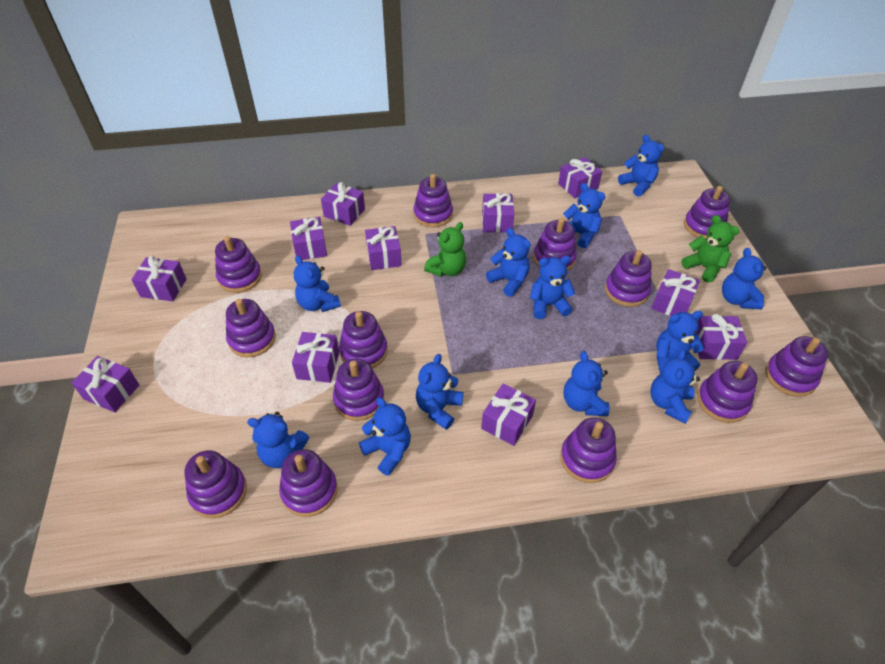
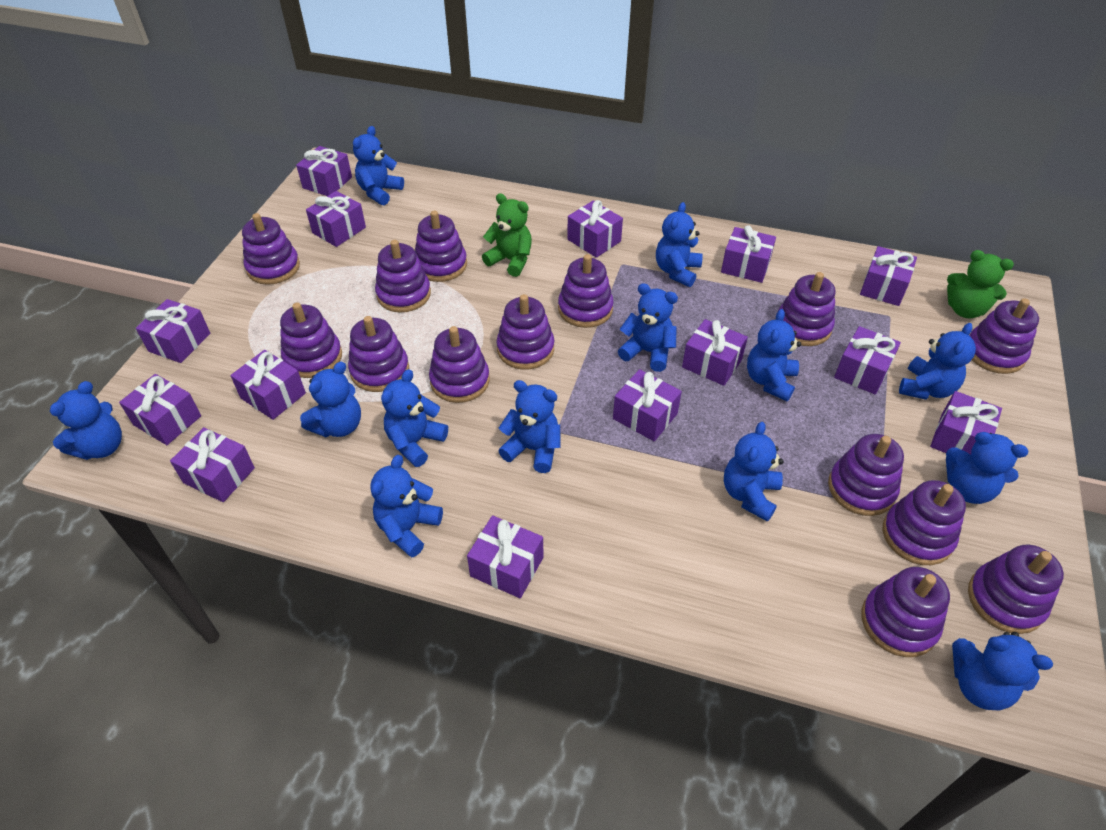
blue teddy bear: 12 -> 13
purple gift: 11 -> 14
purple stacking toy: 13 -> 14

